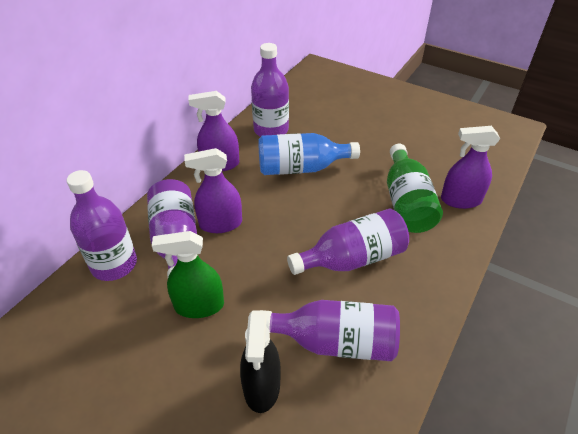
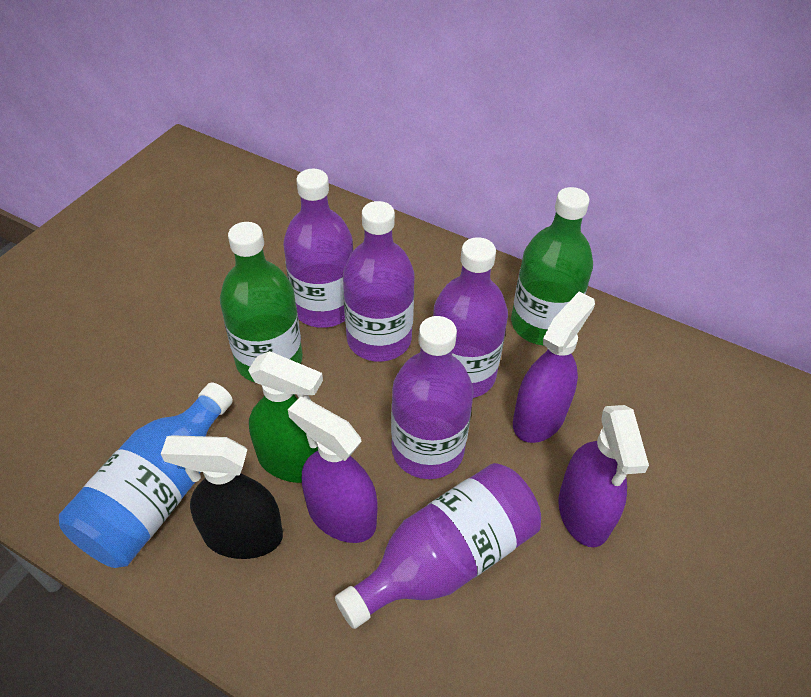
green bottle: 1 -> 2

